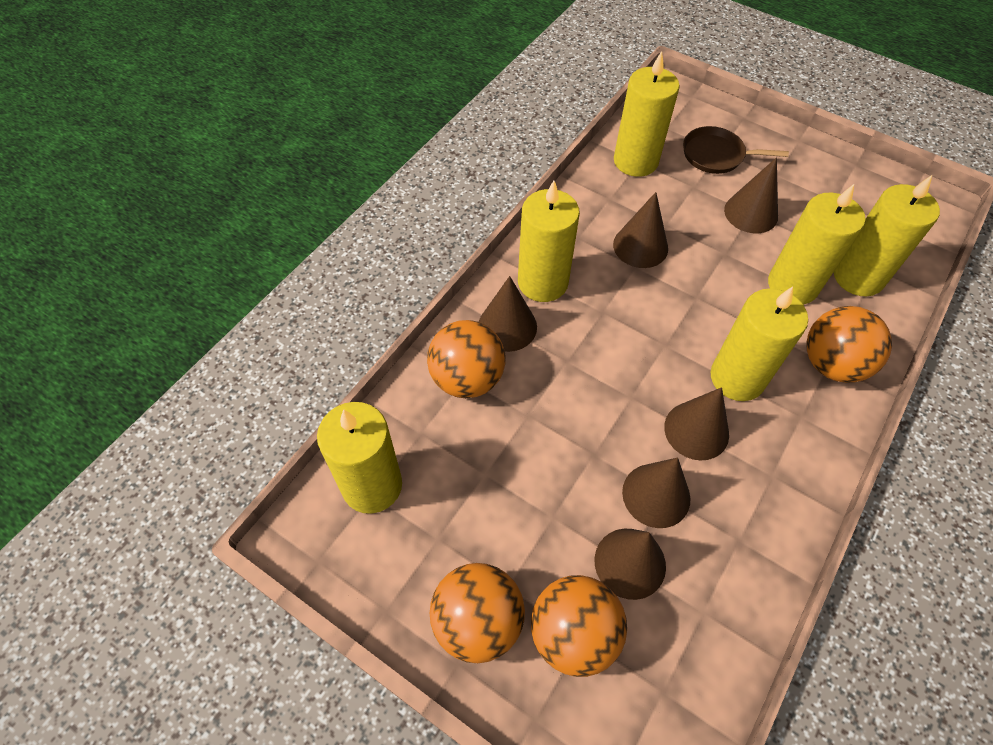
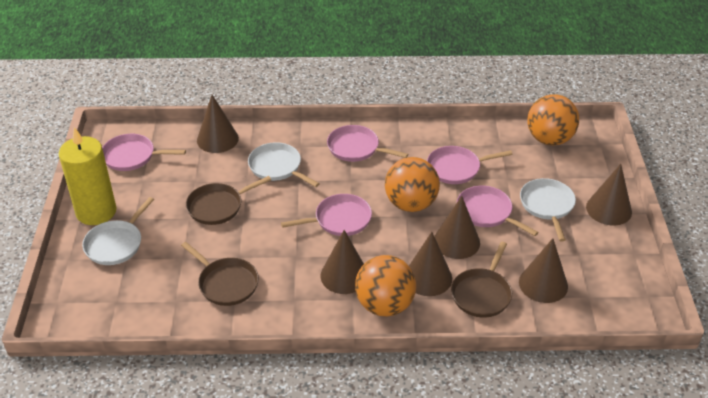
brown pan: 1 -> 3
orange ball: 4 -> 3
pink pan: 0 -> 5
white pan: 0 -> 3
yellow candle: 6 -> 1

